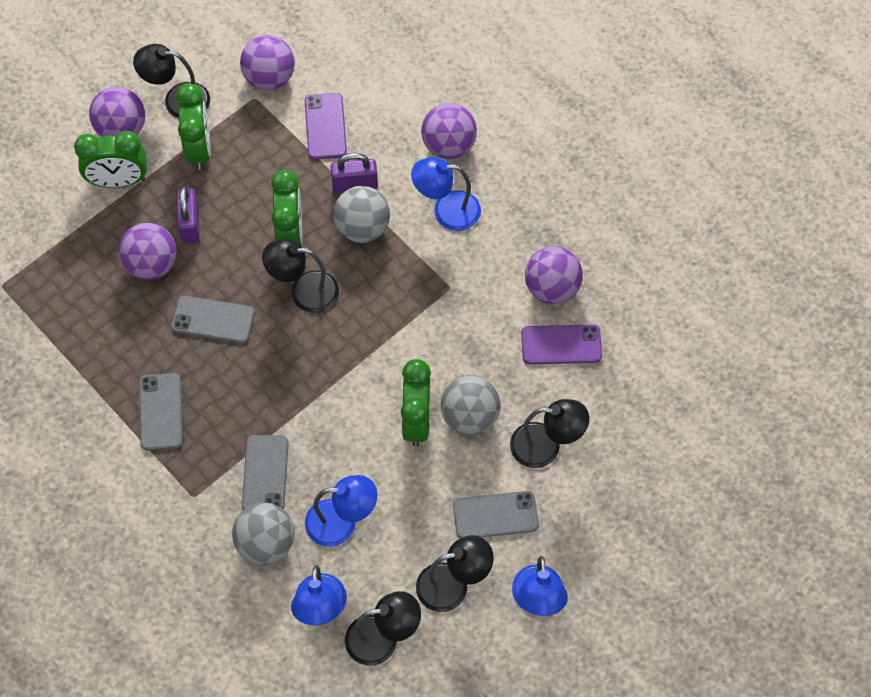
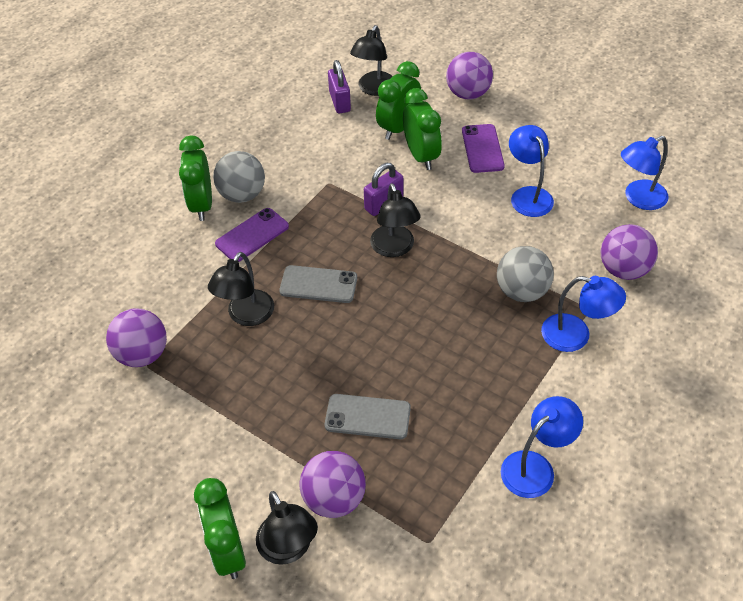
black lamp: 5 -> 4
grey ball: 3 -> 2
grey phone: 4 -> 2
purple ball: 5 -> 4

